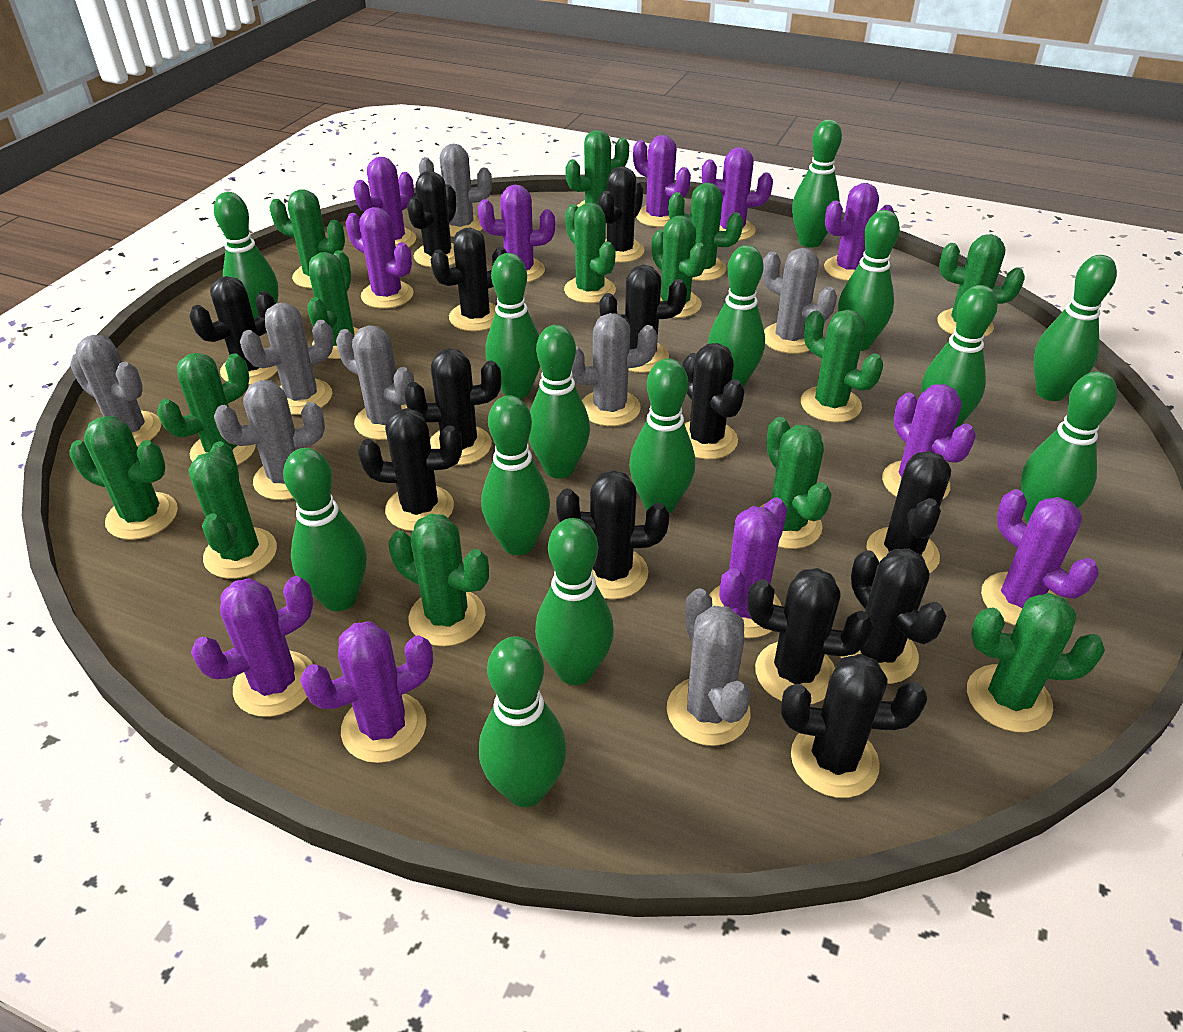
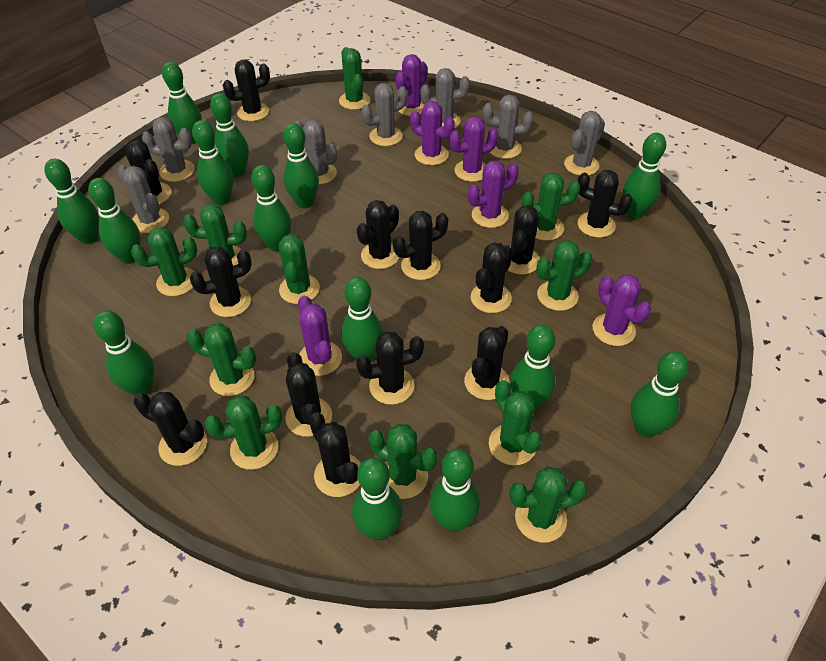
green cactus: 14 -> 11
grey cactus: 8 -> 7
purple cactus: 11 -> 6

